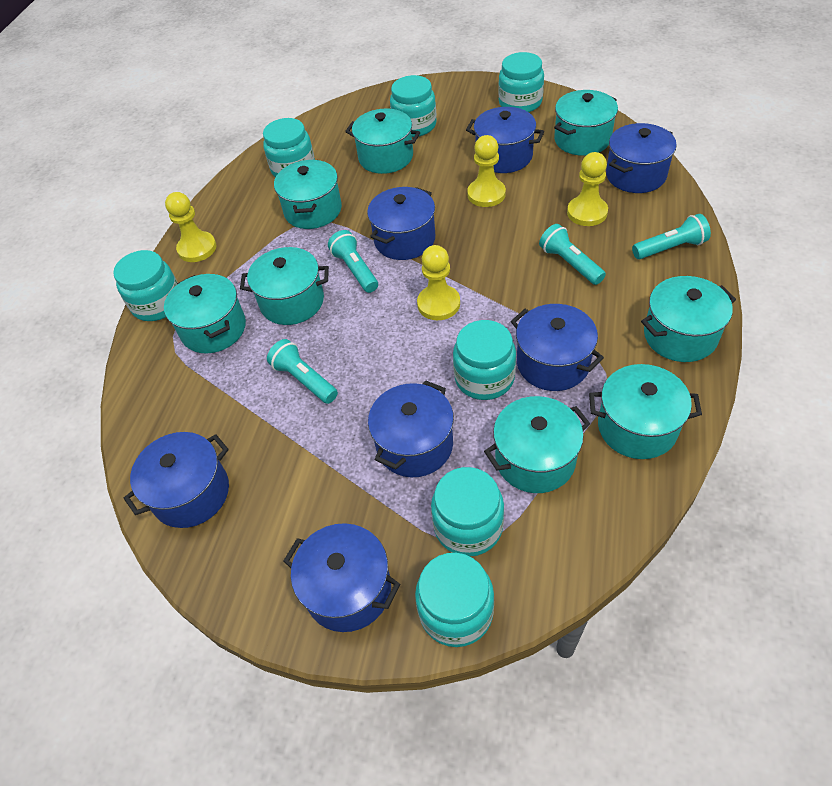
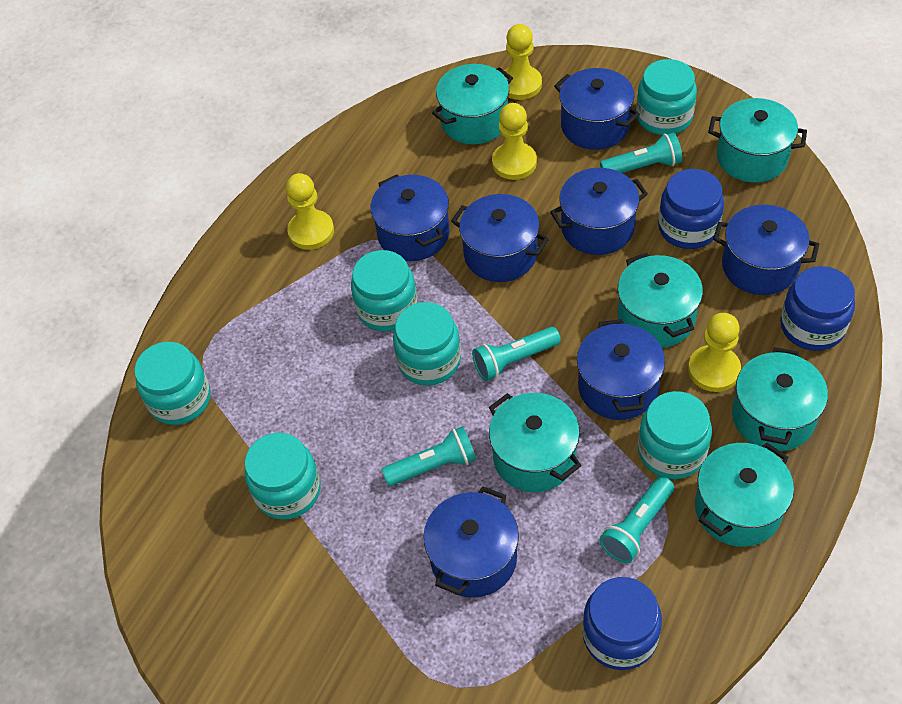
blue jar: 0 -> 3
turquoise jar: 7 -> 6
turquoise pot: 8 -> 6

